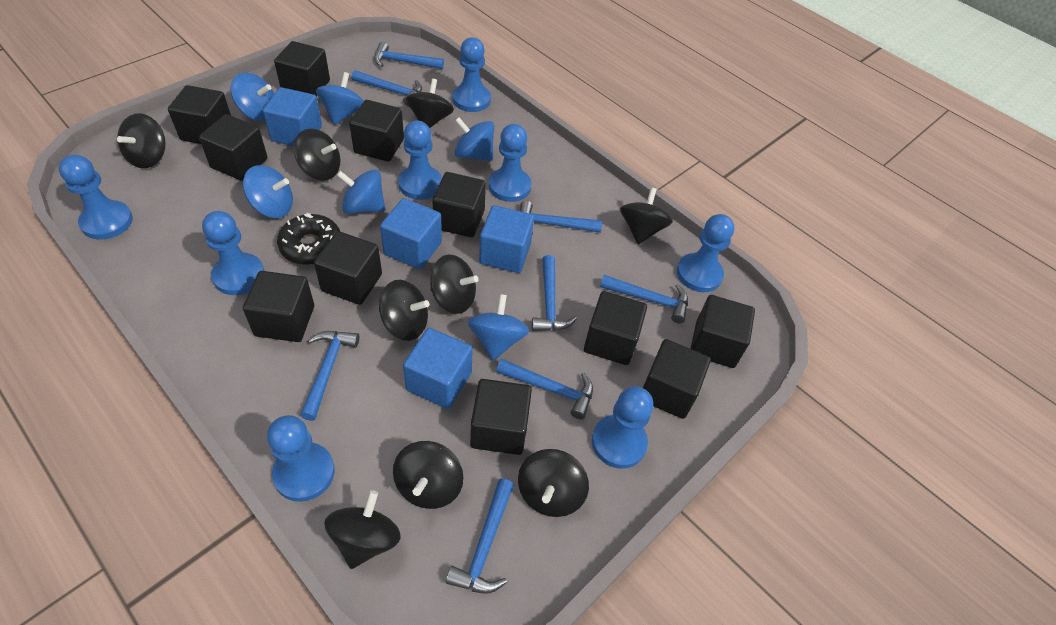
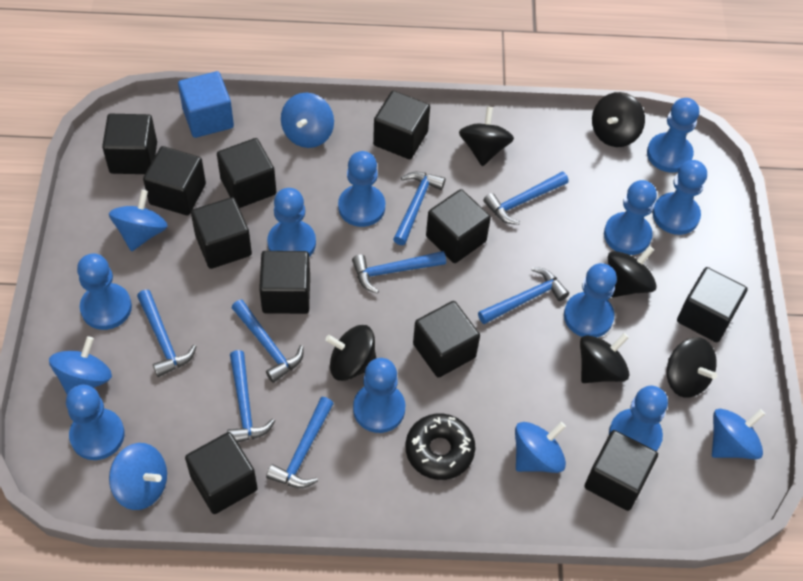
black spinning top: 9 -> 6
blue cube: 4 -> 1
blue pawn: 8 -> 10

